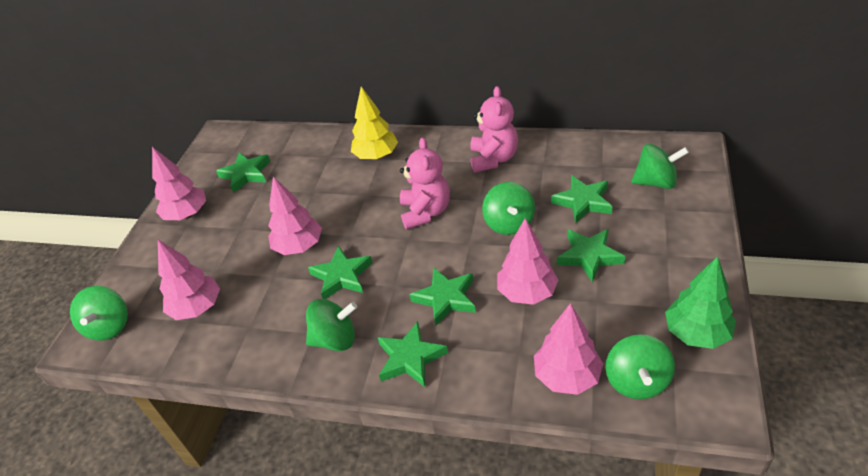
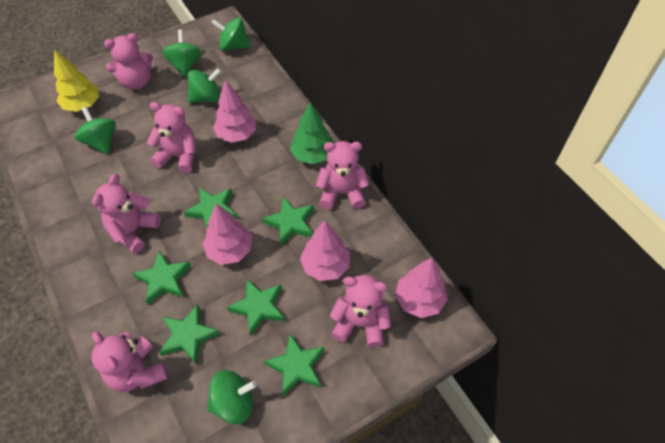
pink teddy bear: 2 -> 6
pink tree: 5 -> 4

